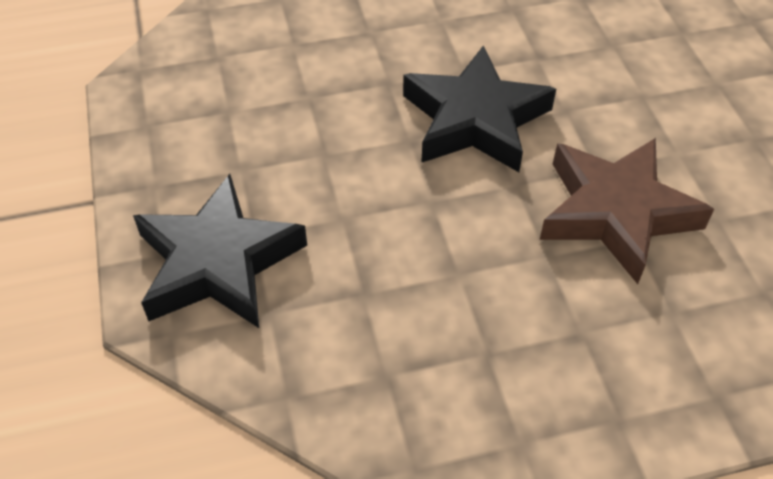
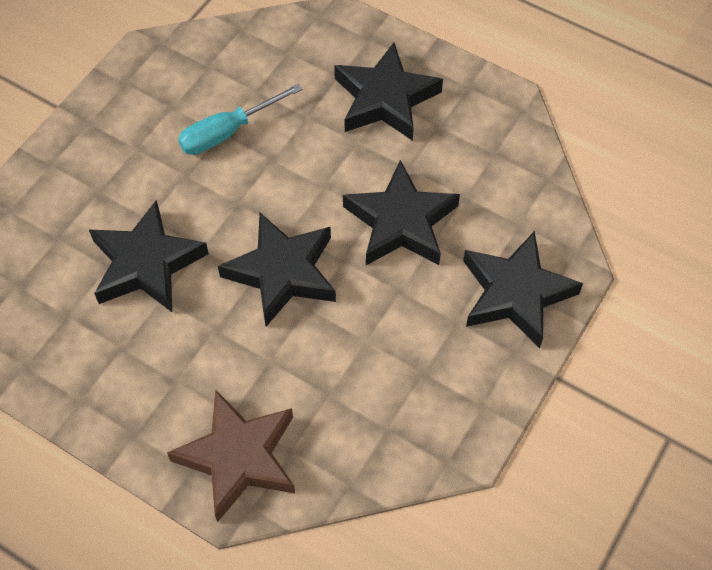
black star: 2 -> 5
turquoise screwdriver: 0 -> 1

